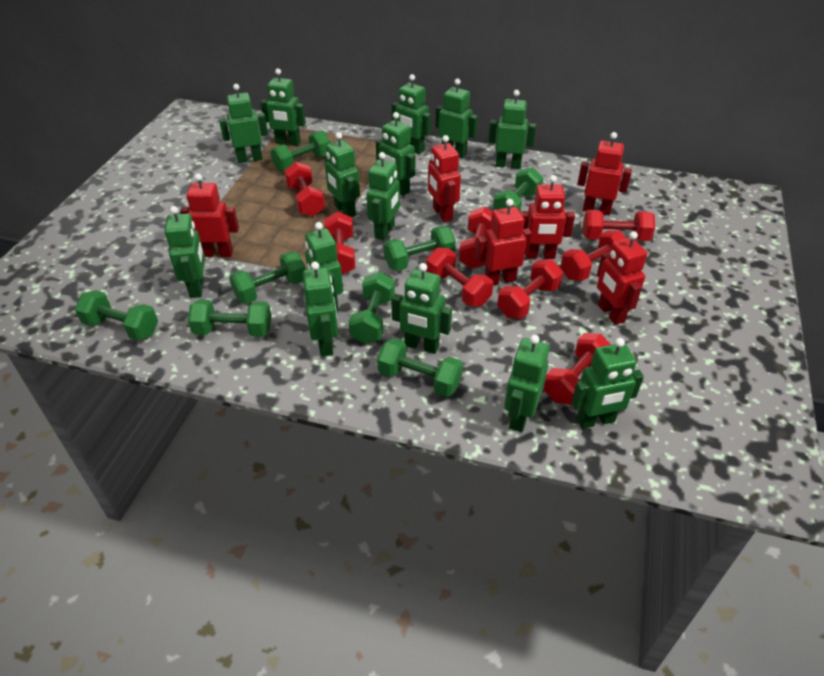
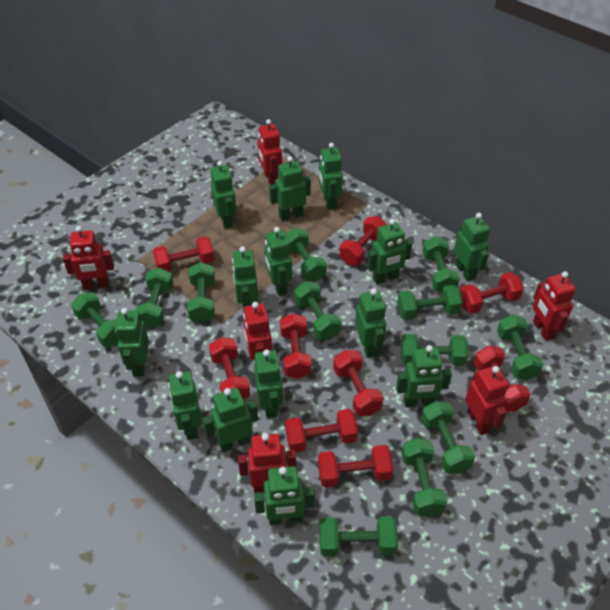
green dumbbell: 8 -> 12
red dumbbell: 8 -> 9

